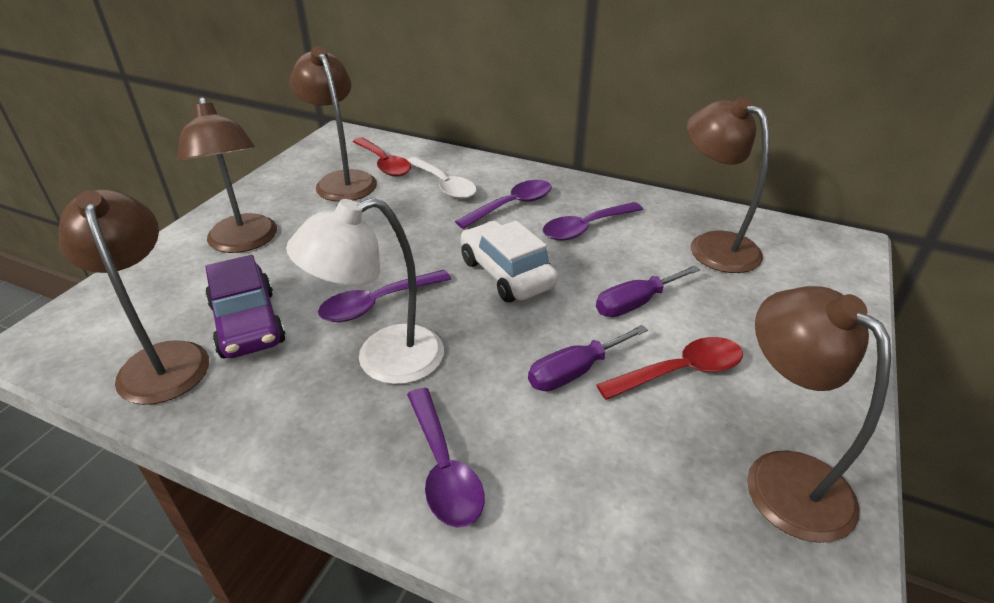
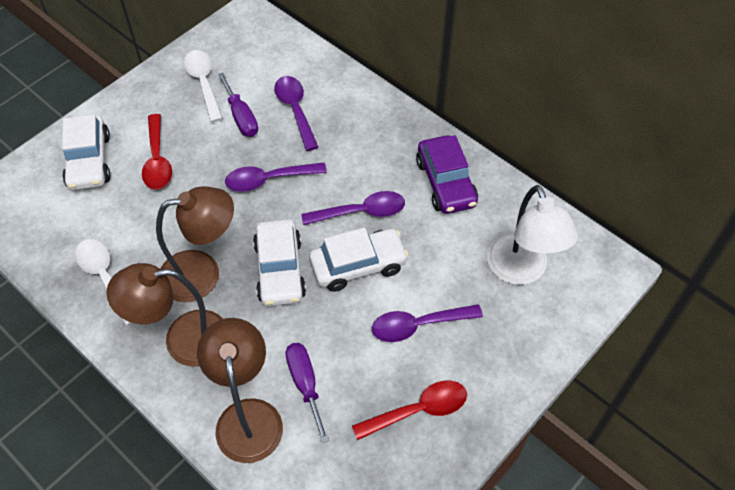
brown lamp: 5 -> 3
white car: 1 -> 3
white spoon: 1 -> 2

